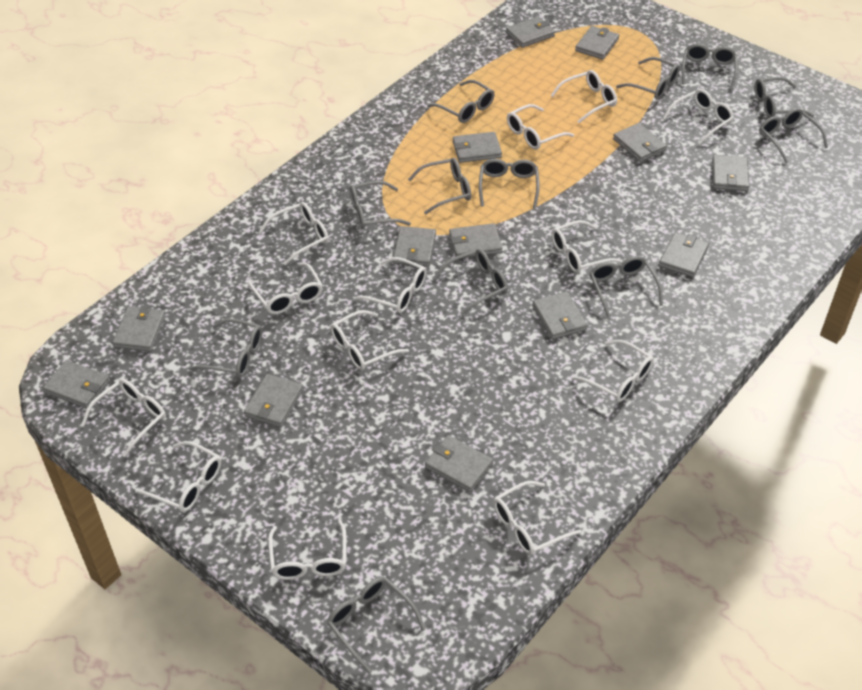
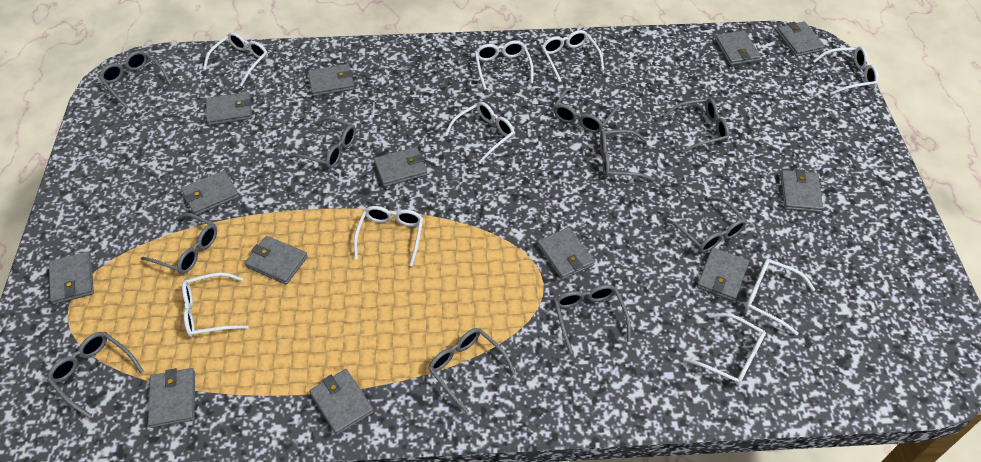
grey glasses: 12 -> 10
white glasses: 13 -> 9

